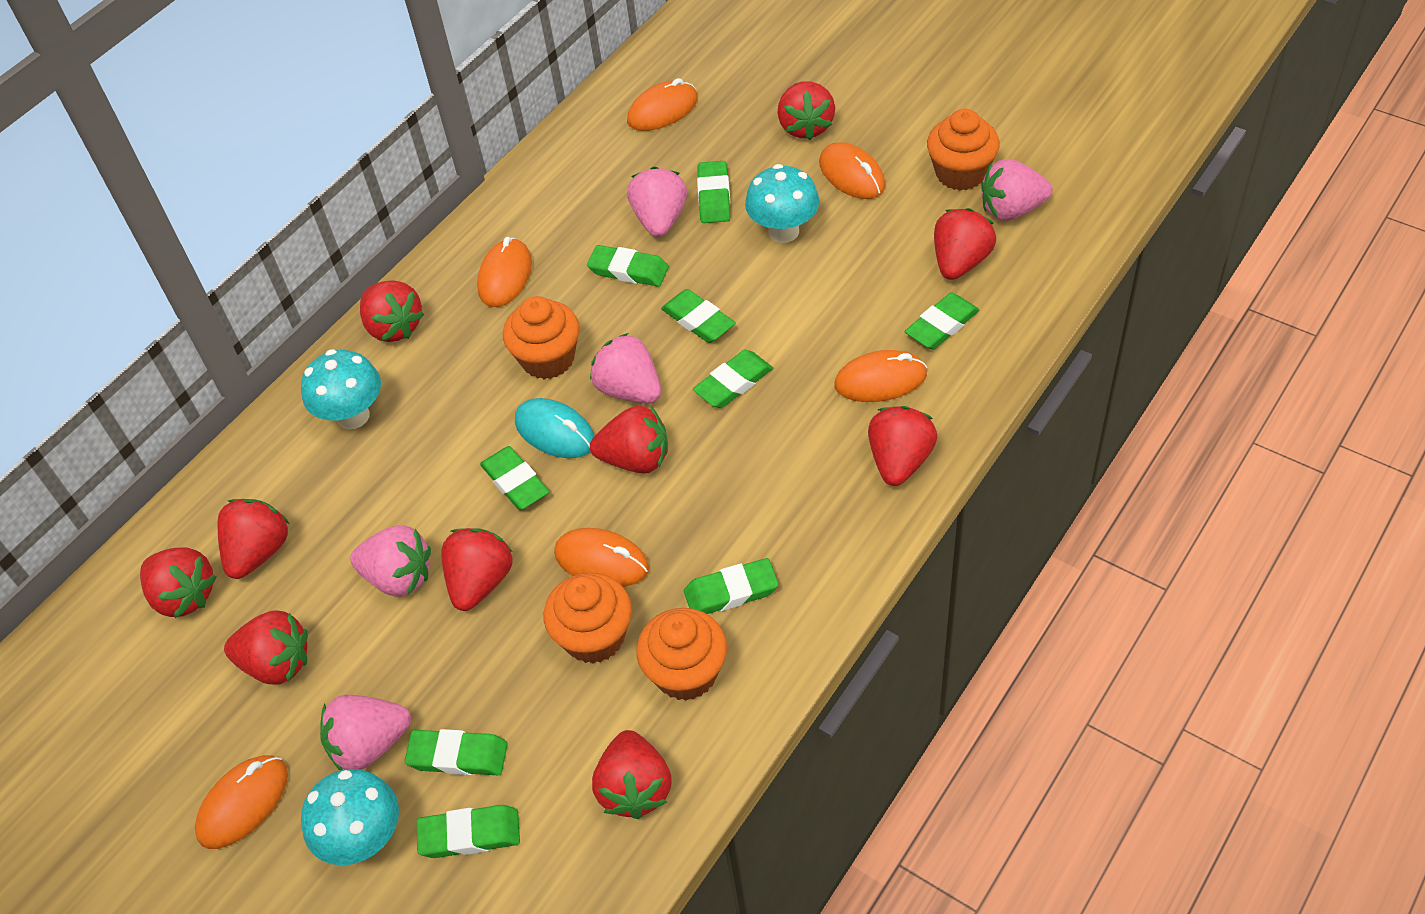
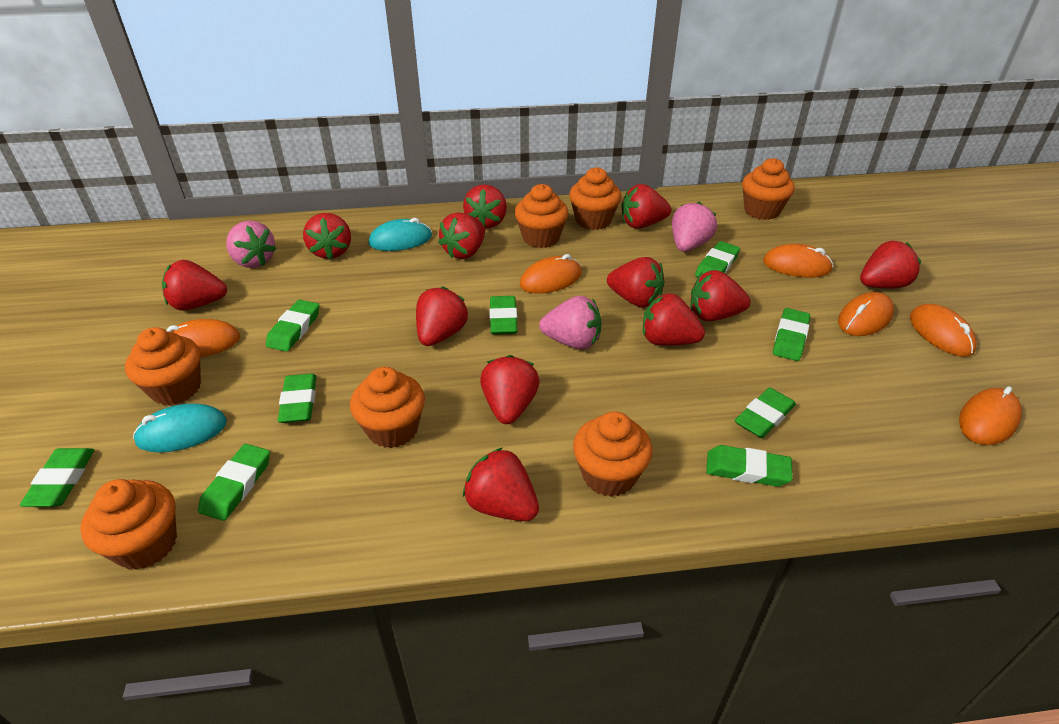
orange cupcake: 4 -> 7
pink strawberry: 5 -> 3
red strawberry: 10 -> 12
turquoise mouse: 1 -> 2
turquoise mushroom: 3 -> 0

